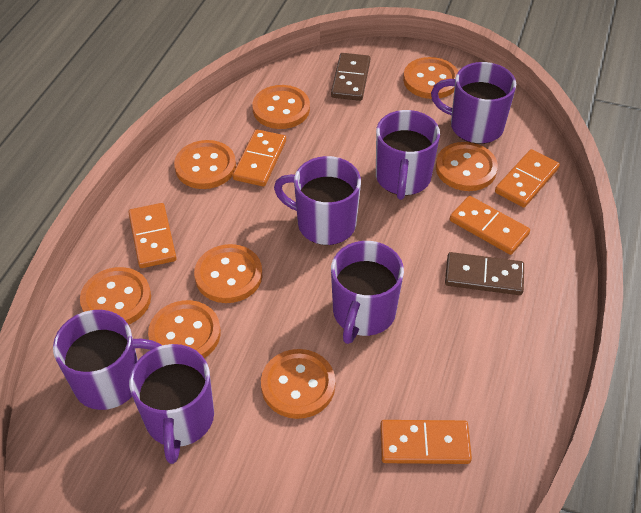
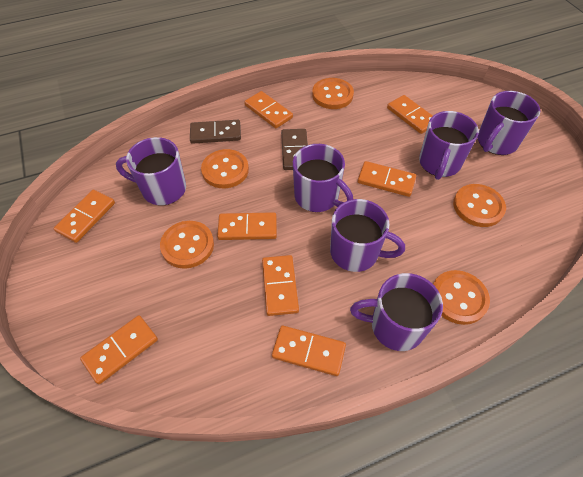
orange button: 8 -> 5
orange domino: 5 -> 8

